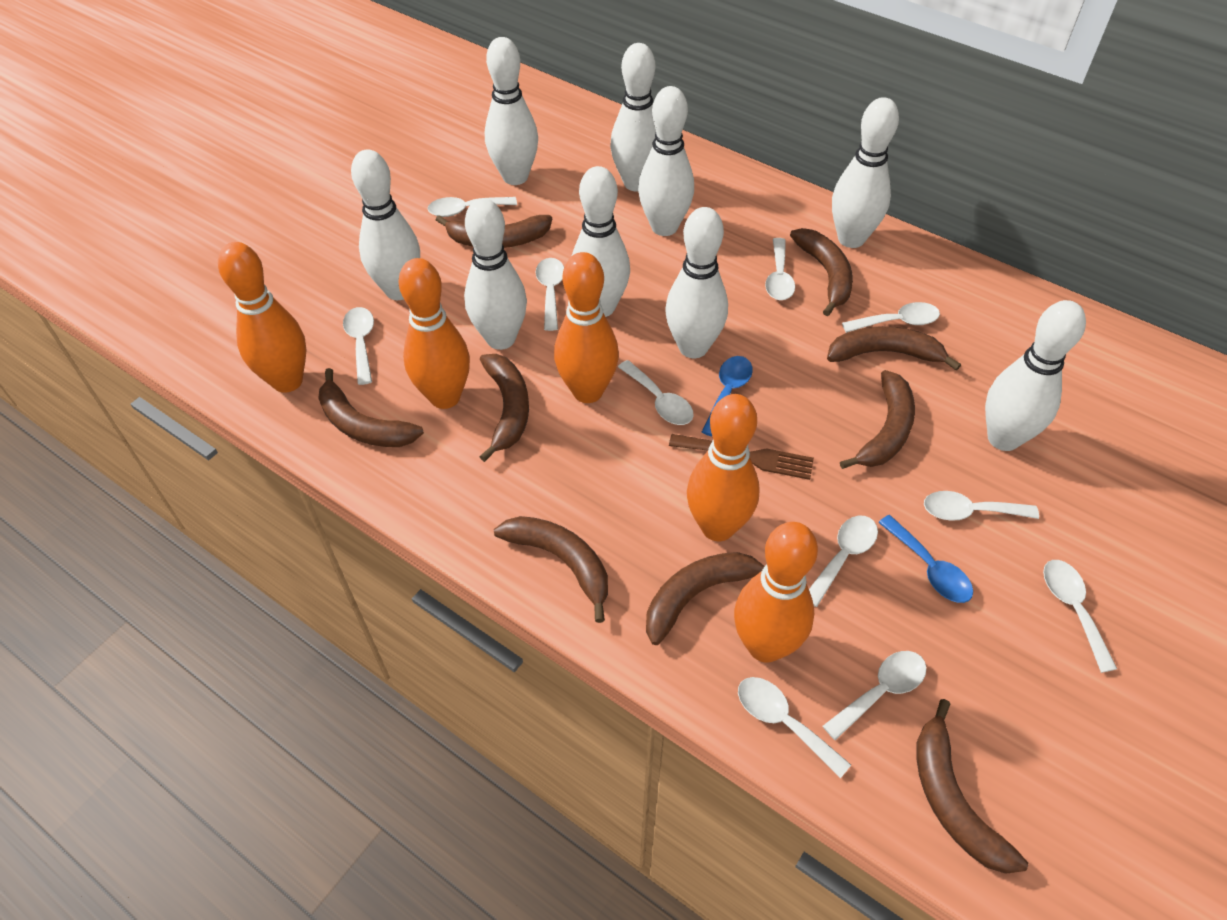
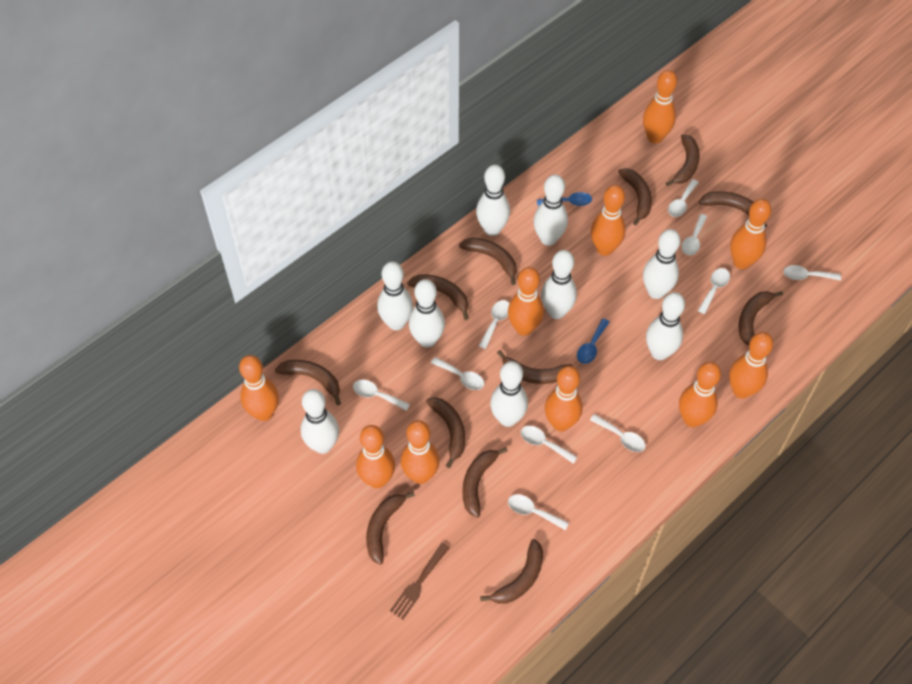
brown banana: 9 -> 12
orange bowling pin: 5 -> 10
white spoon: 11 -> 10

